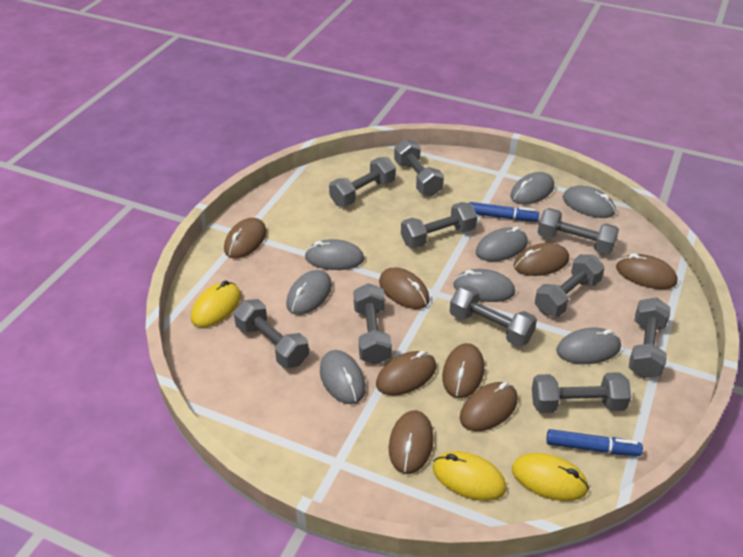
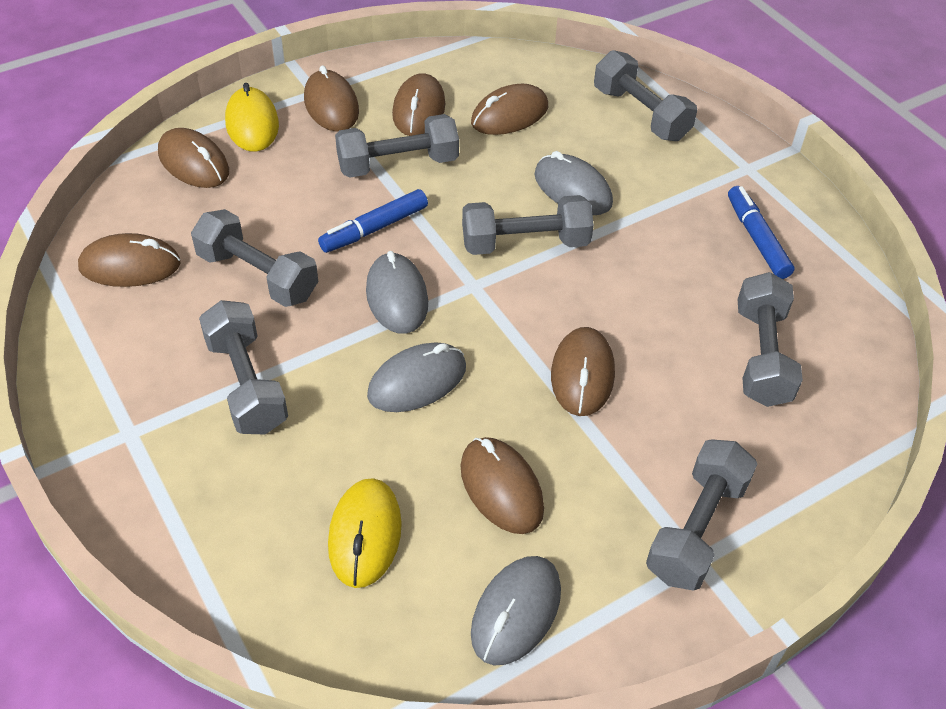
brown mouse: 8 -> 7
grey dumbbell: 10 -> 7
grey mouse: 8 -> 4
yellow mouse: 3 -> 2

